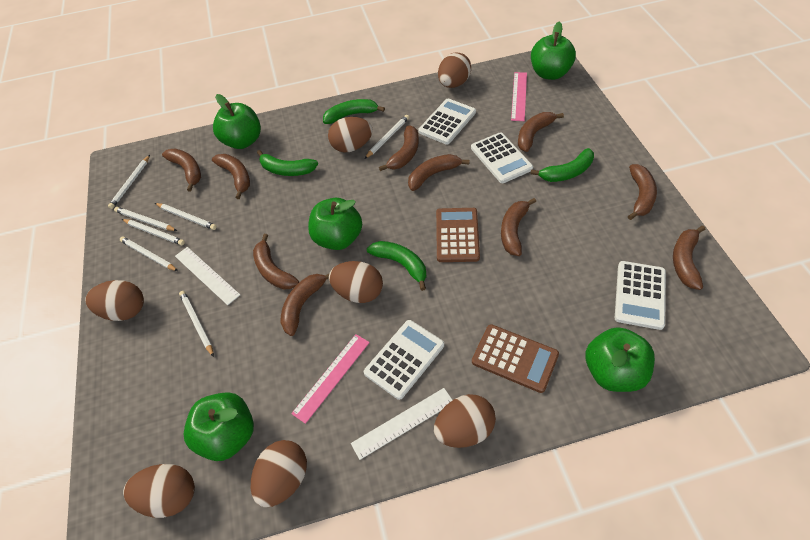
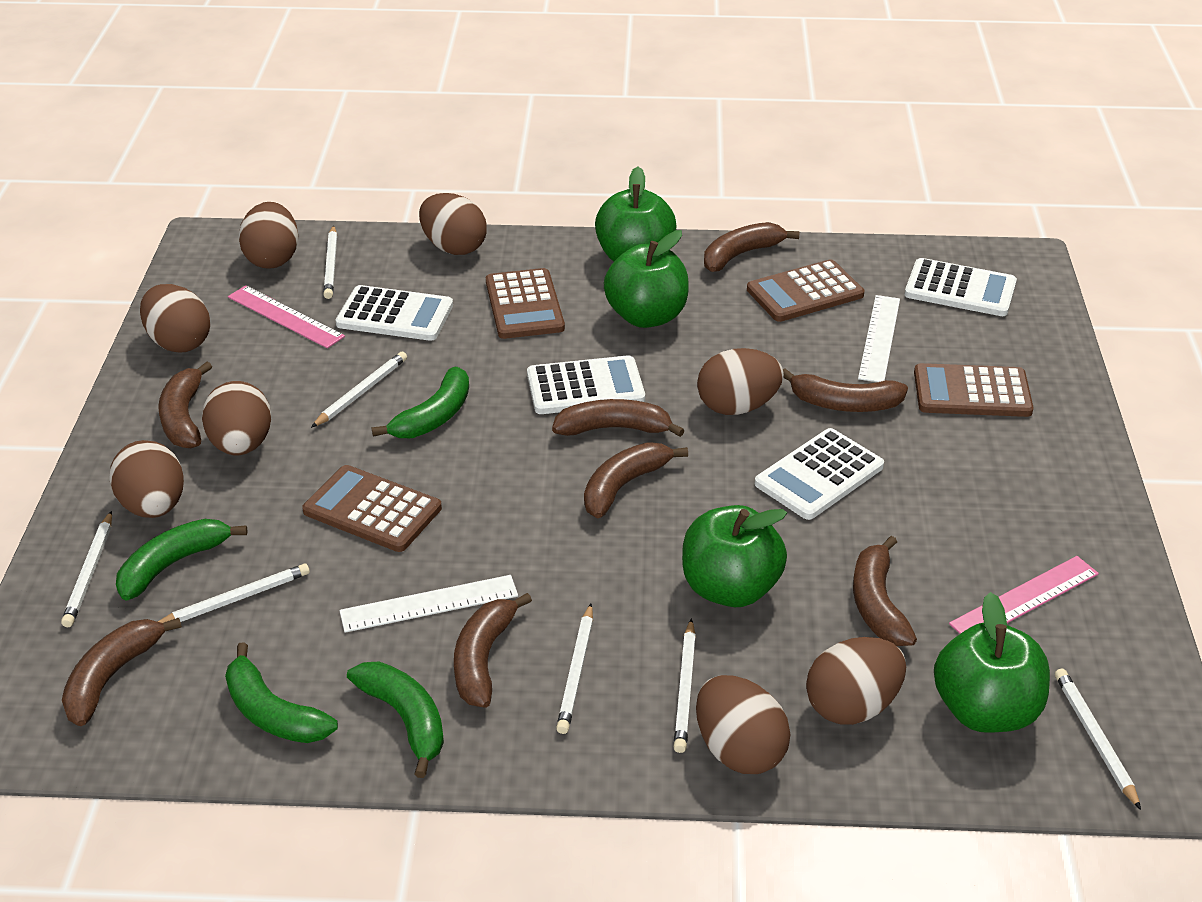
brown banana: 10 -> 8
brown calculator: 2 -> 4
brown egg: 7 -> 8
green apple: 5 -> 4

